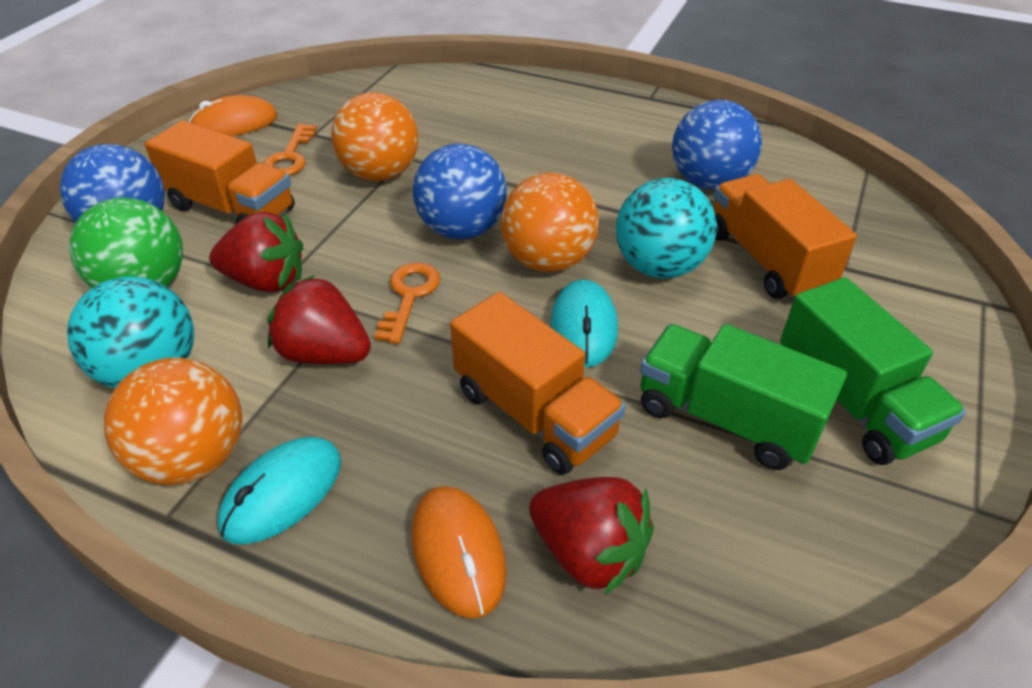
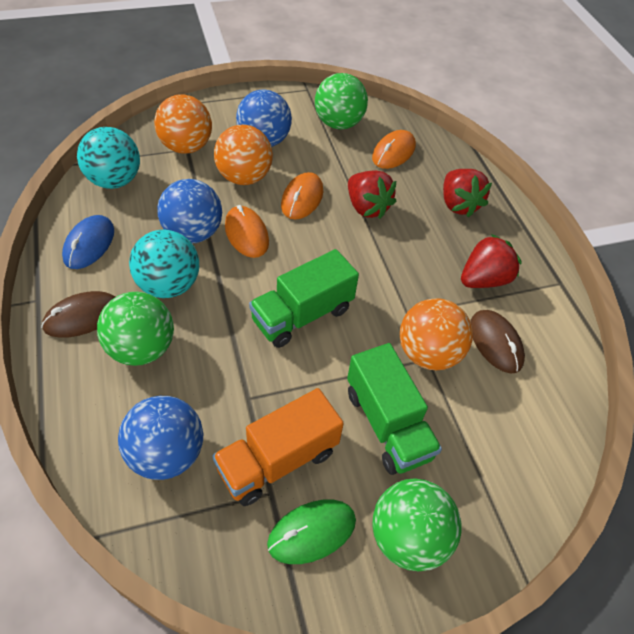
blue mouse: 0 -> 1
brown mouse: 0 -> 2
green ball: 1 -> 3
green mouse: 0 -> 1
orange key: 2 -> 0
orange mouse: 2 -> 3
orange truck: 3 -> 1
turquoise mouse: 2 -> 0

